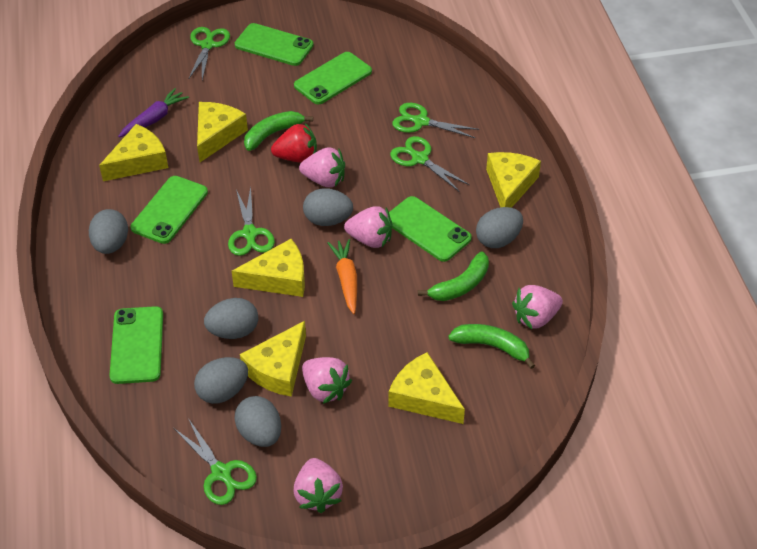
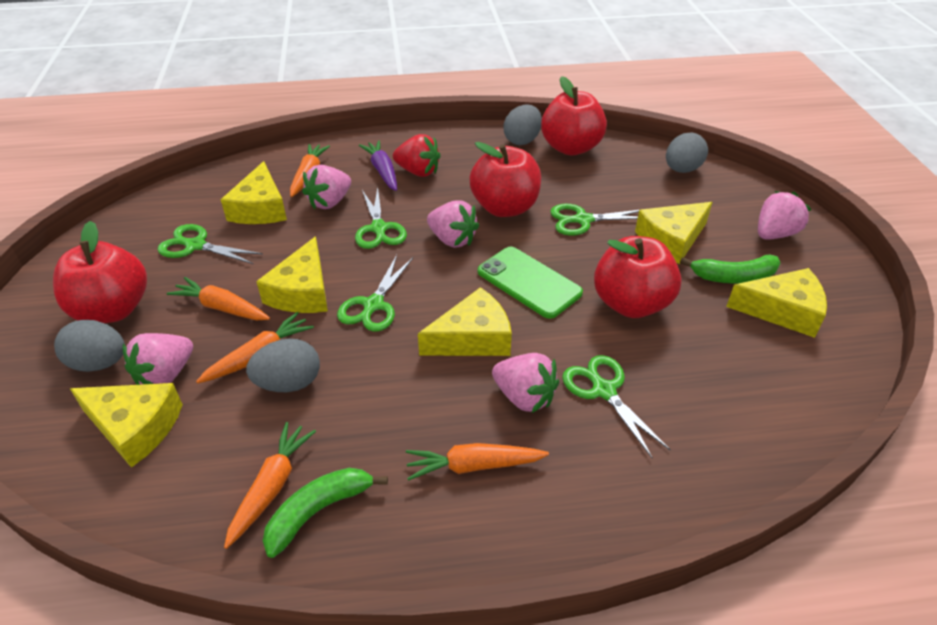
green banana: 3 -> 2
green phone: 5 -> 1
grey egg: 6 -> 4
orange carrot: 1 -> 5
red apple: 0 -> 4

